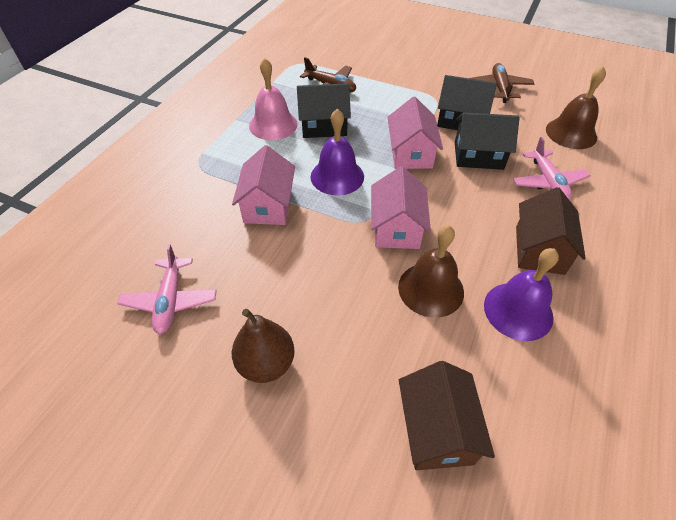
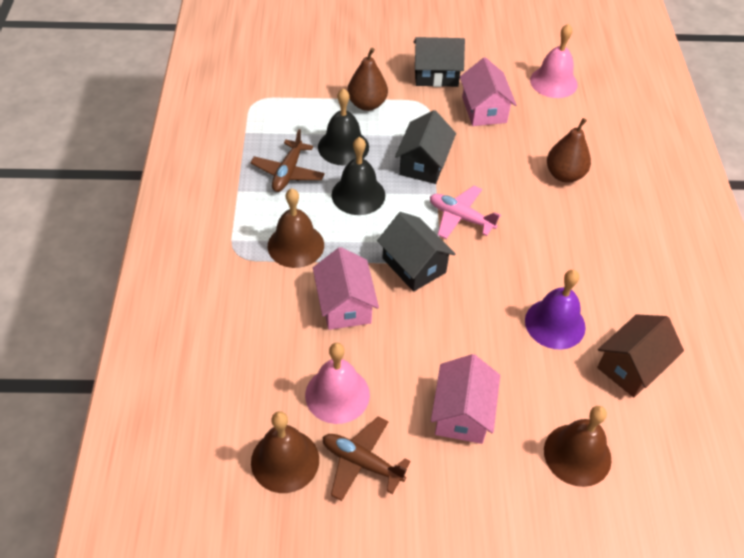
black bell: 0 -> 2
brown bell: 2 -> 3
brown house: 2 -> 1
brown pear: 1 -> 2
pink bell: 1 -> 2
pink plane: 2 -> 1
purple bell: 2 -> 1

